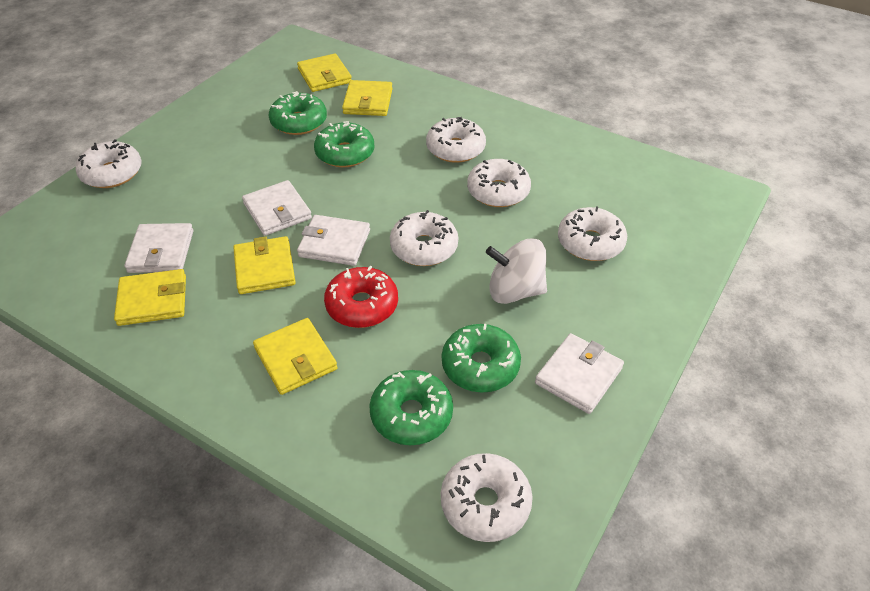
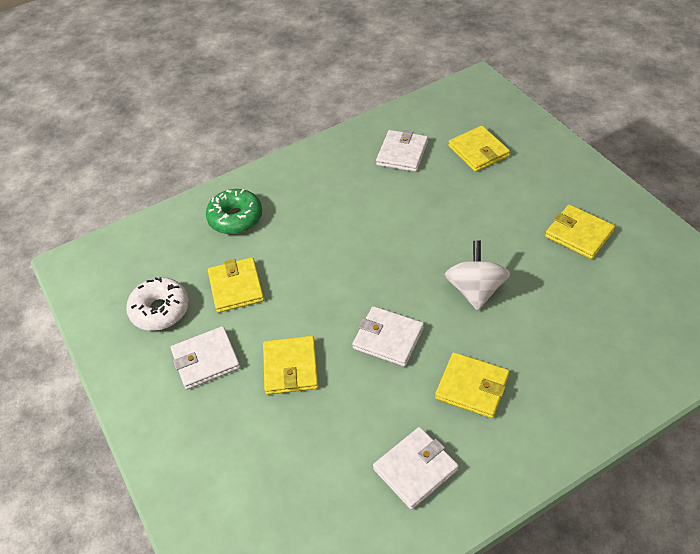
green donut: 4 -> 1
red donut: 1 -> 0
white donut: 6 -> 1

